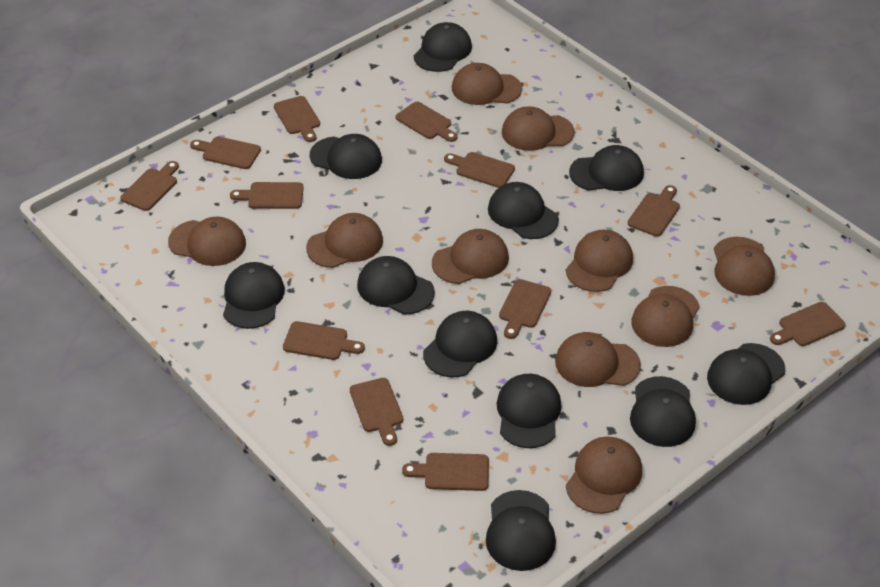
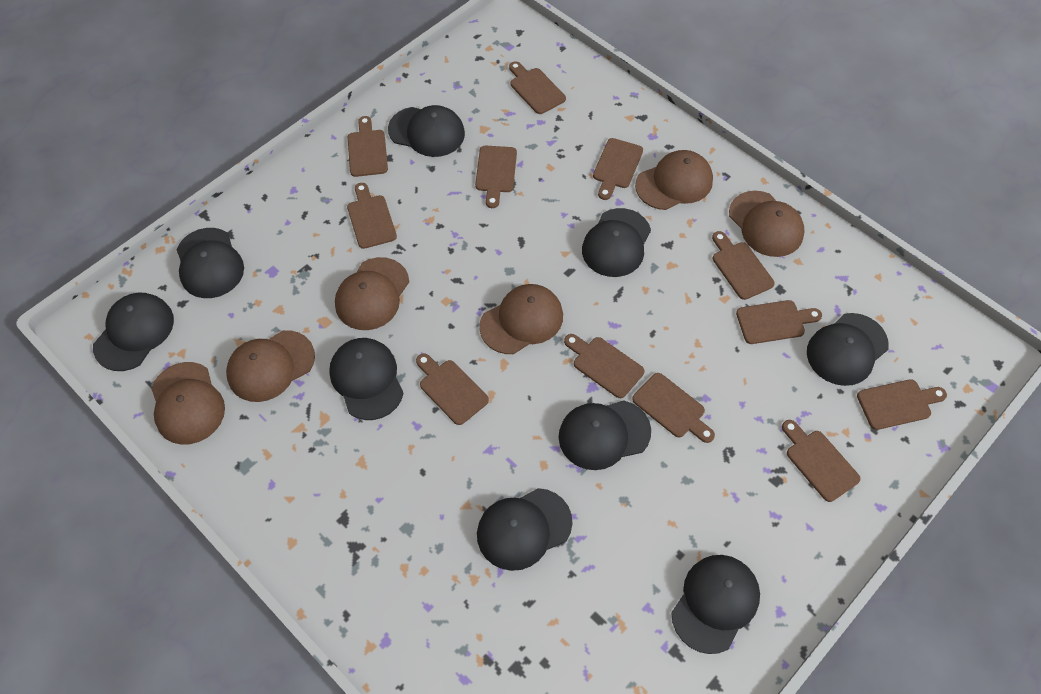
black cap: 11 -> 9
brown cap: 10 -> 6

